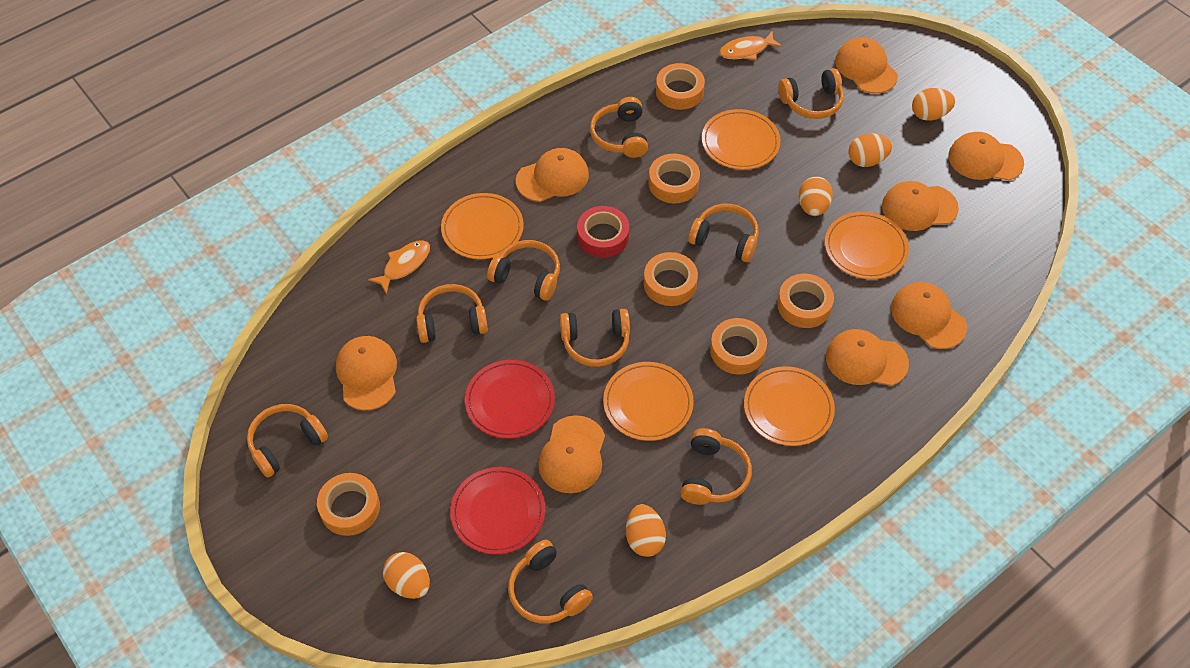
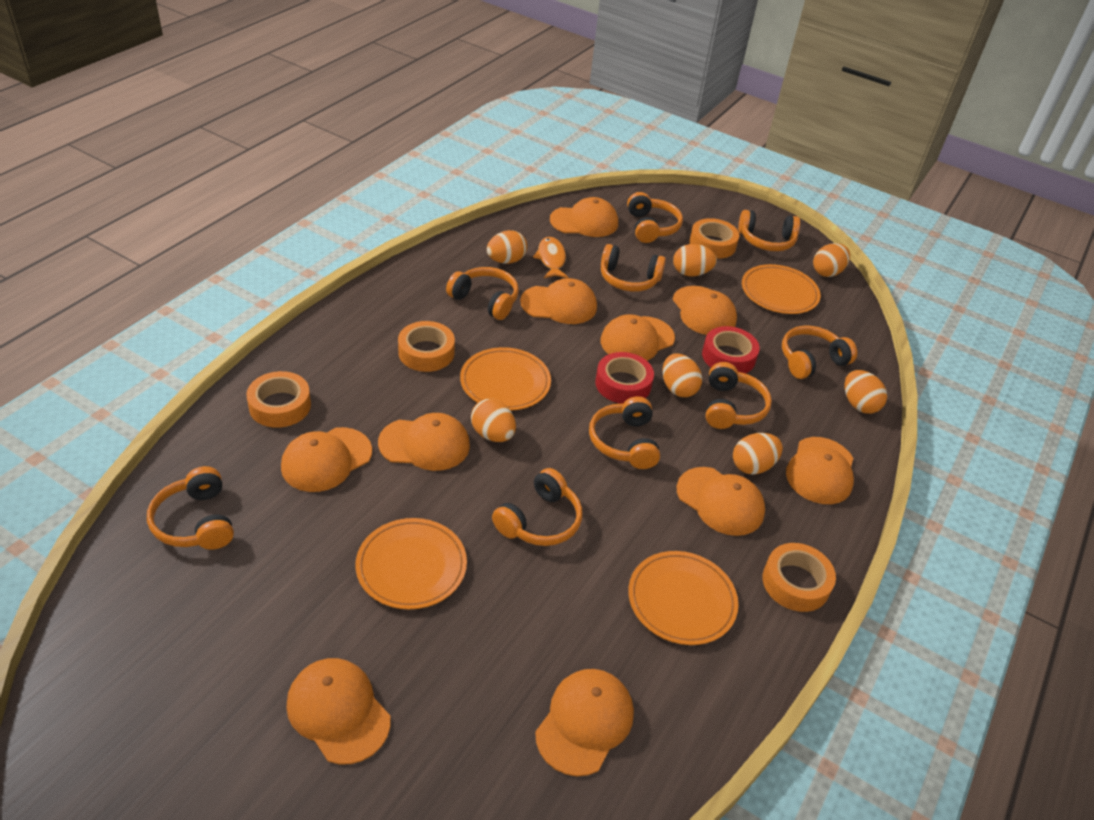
orange cap: 8 -> 10
orange egg: 5 -> 7
orange fish: 2 -> 1
orange plate: 5 -> 4
orange tape: 6 -> 4
red plate: 2 -> 0
red tape: 1 -> 2

